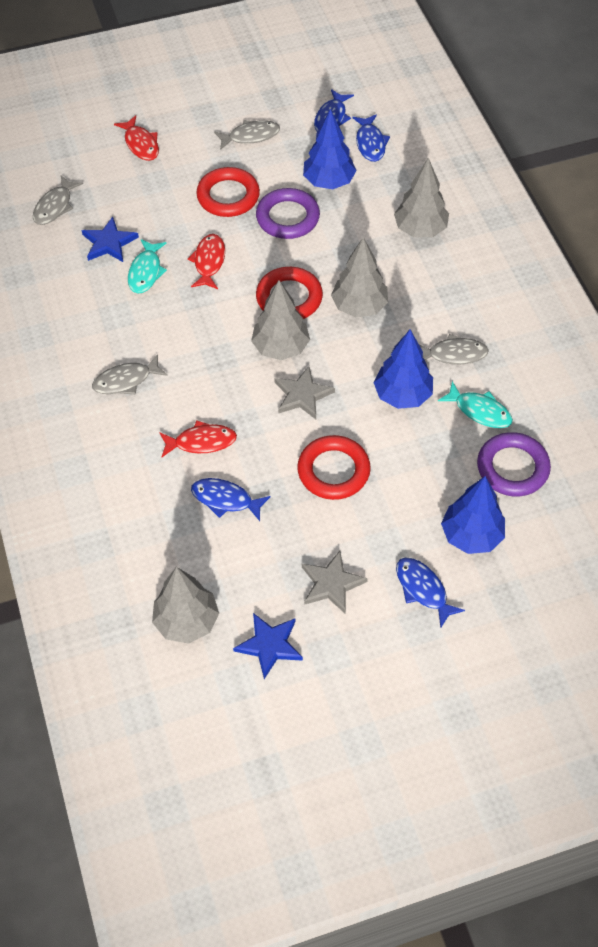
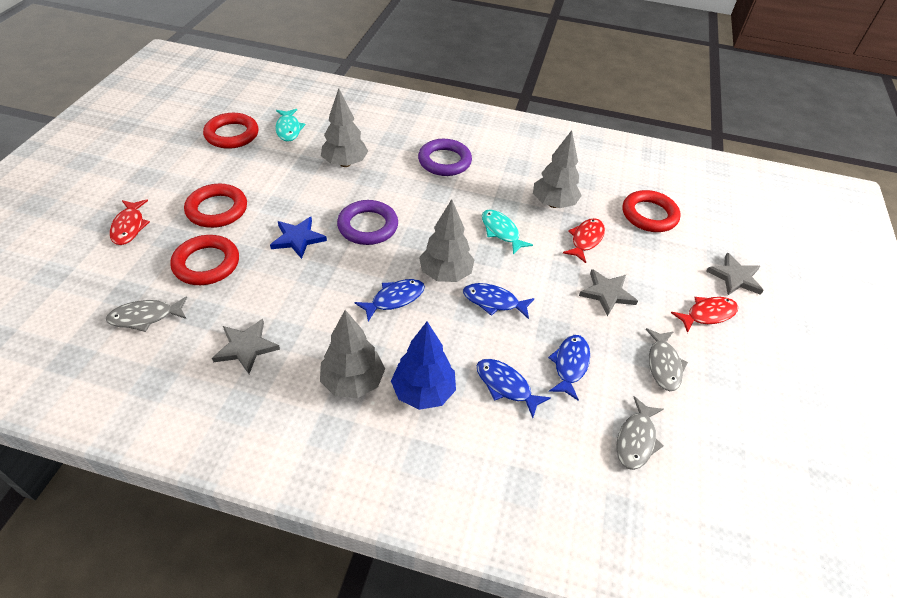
blue star: 2 -> 1
blue tree: 3 -> 1
grey fish: 4 -> 3
grey star: 2 -> 3
red ring: 3 -> 4

